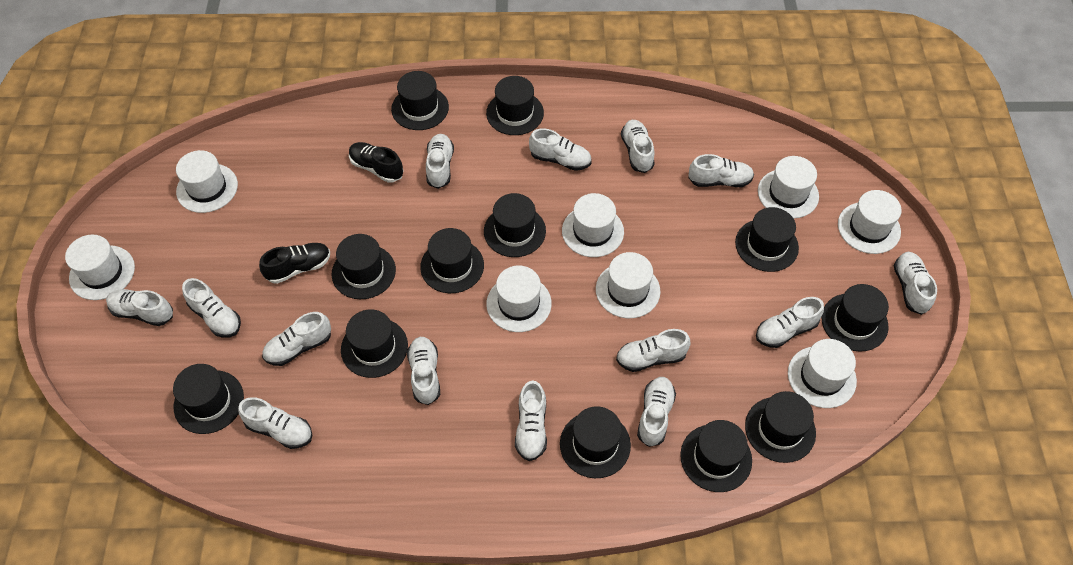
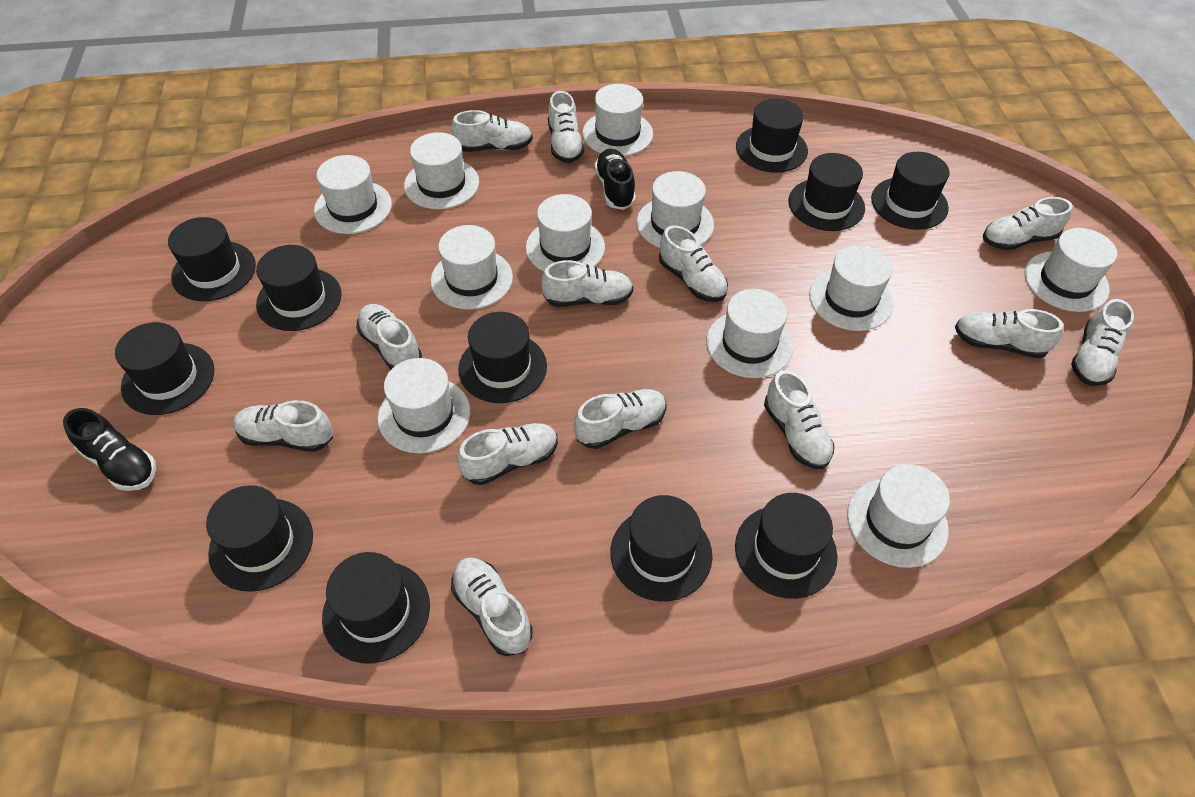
black hat: 12 -> 11
white hat: 8 -> 11
white shoe: 14 -> 13

